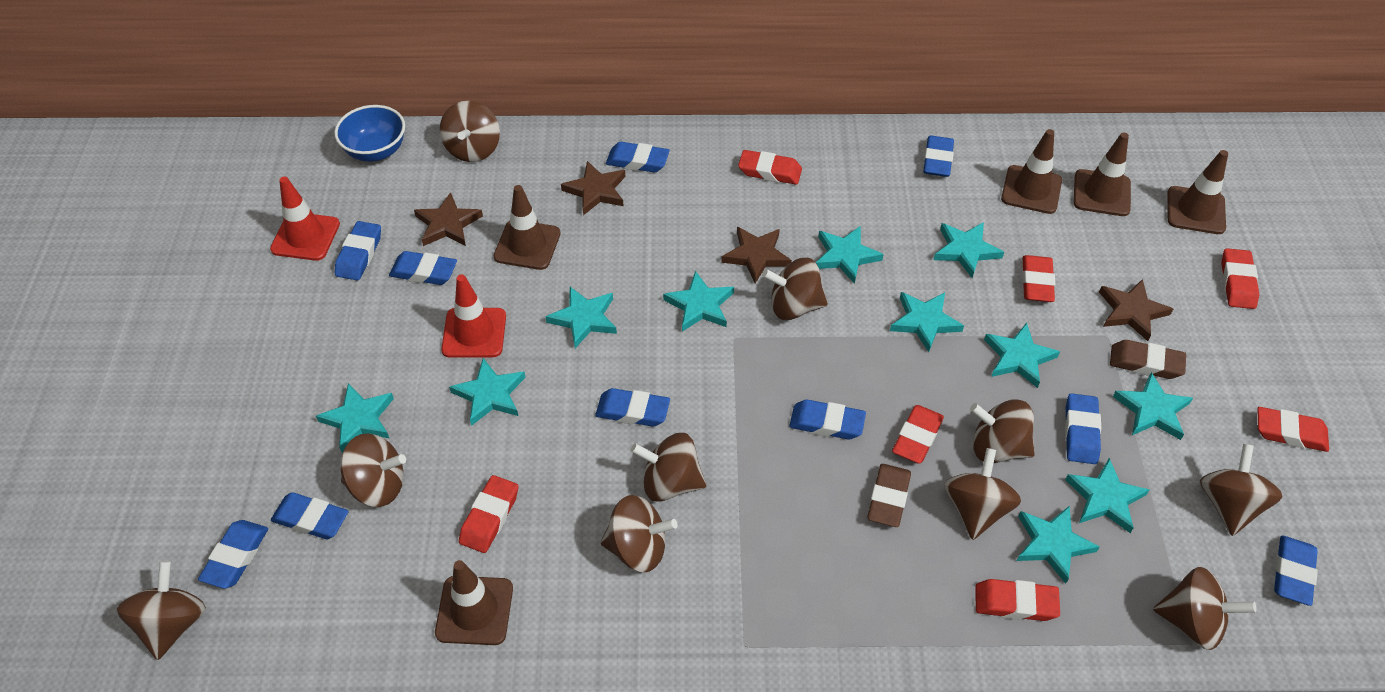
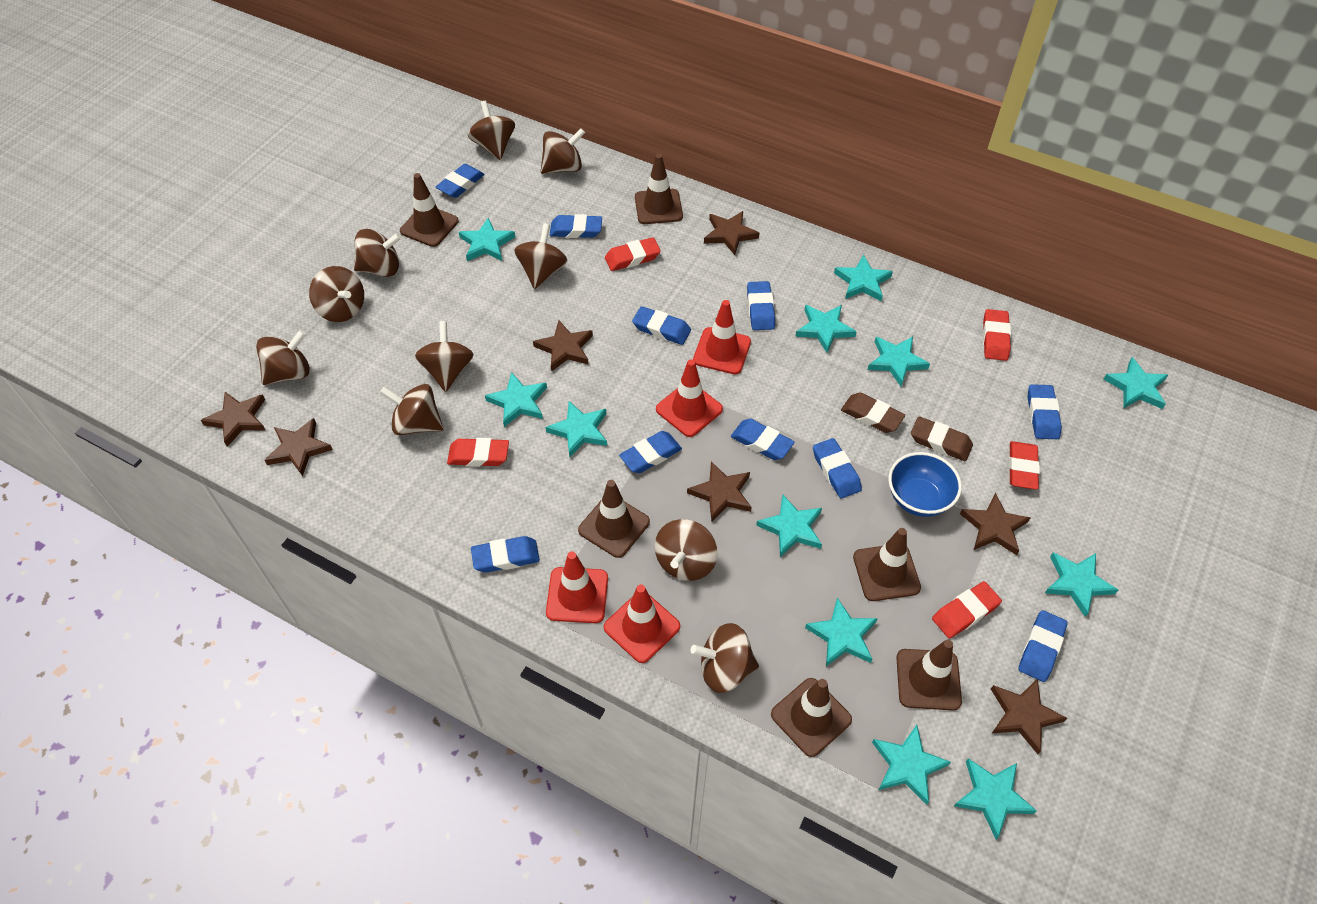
brown star: 4 -> 7
brown traffic cone: 5 -> 6
red eraser: 7 -> 5
red traffic cone: 2 -> 4
turquoise star: 11 -> 12

